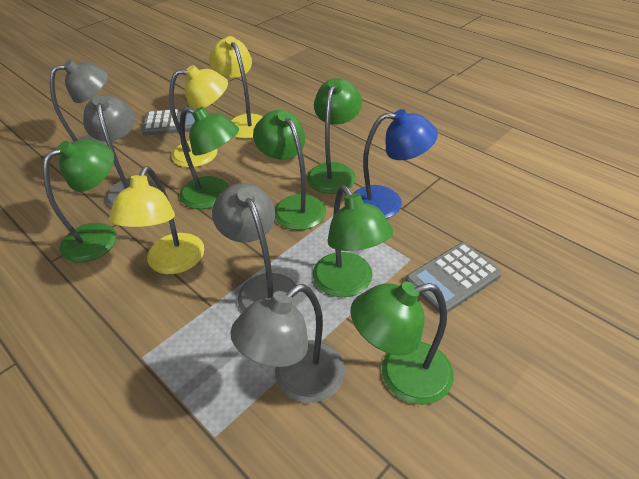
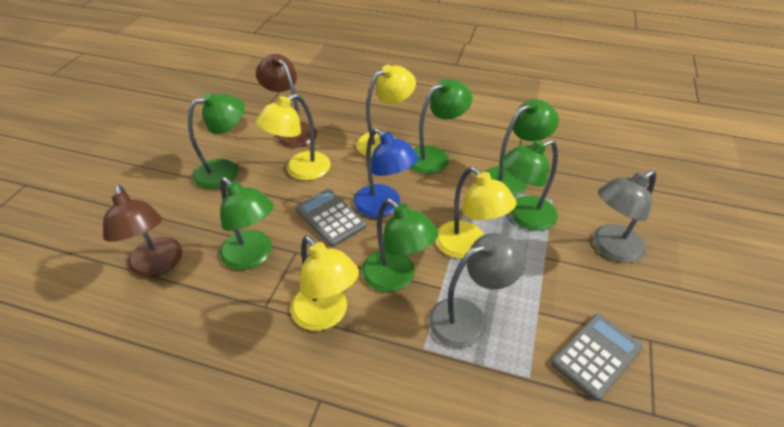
brown lamp: 0 -> 2
grey lamp: 4 -> 2
yellow lamp: 3 -> 4

